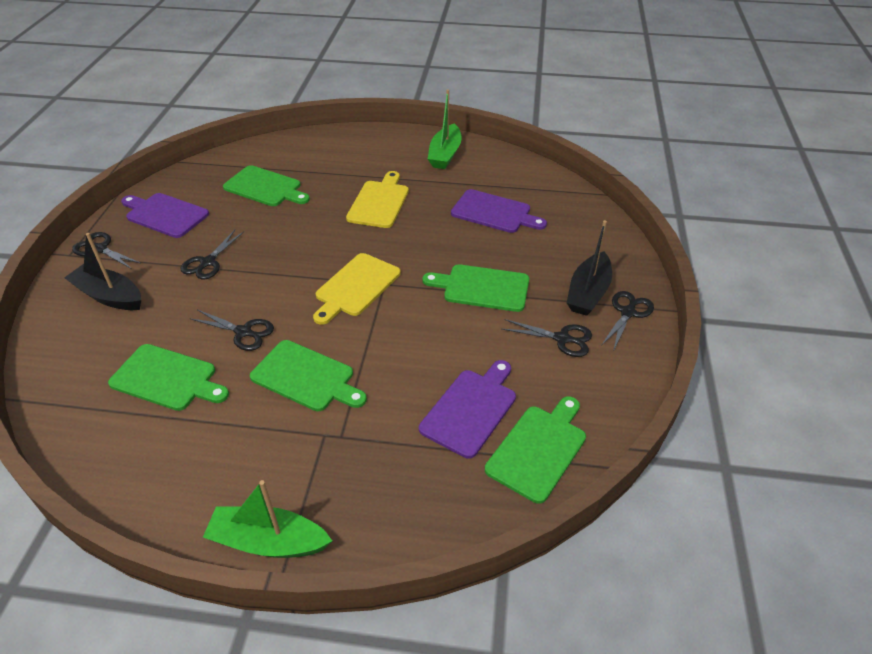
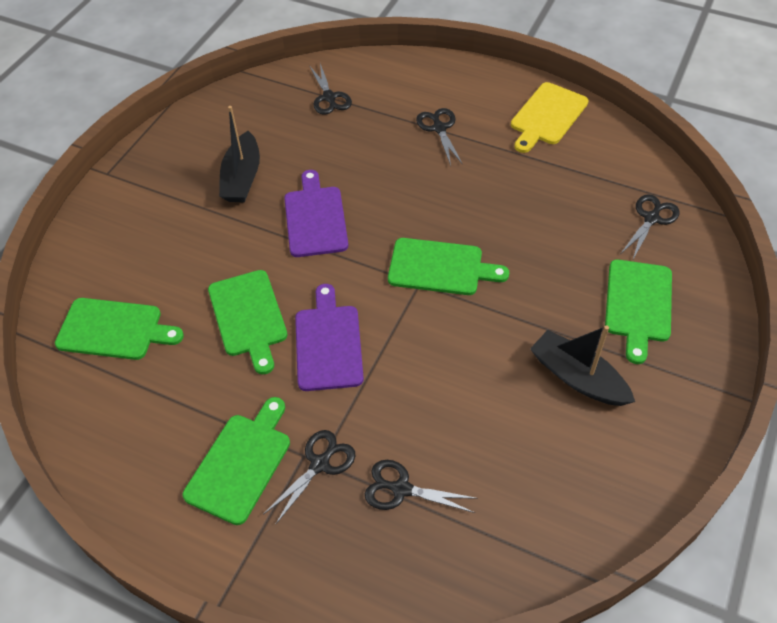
green boat: 2 -> 0
purple cutting board: 3 -> 2
yellow cutting board: 2 -> 1

